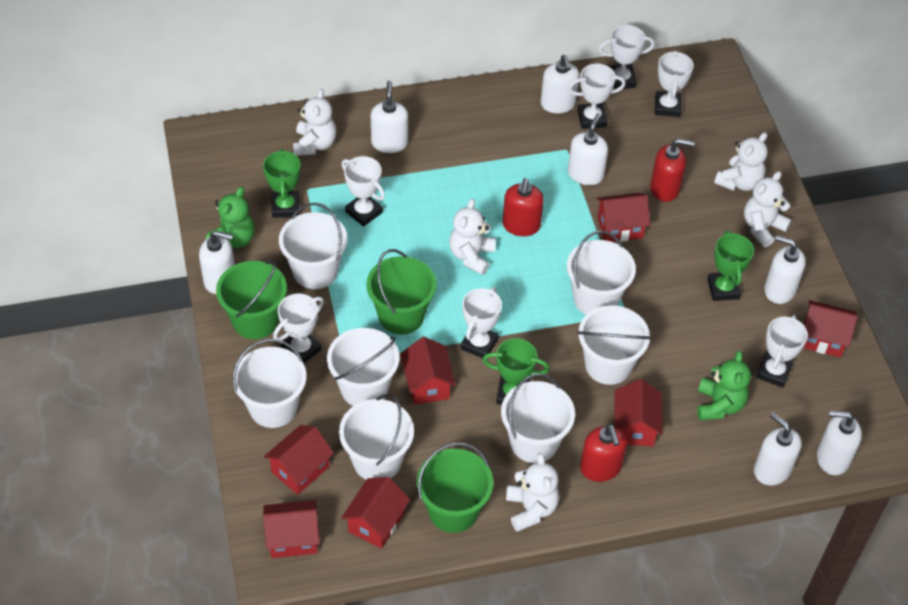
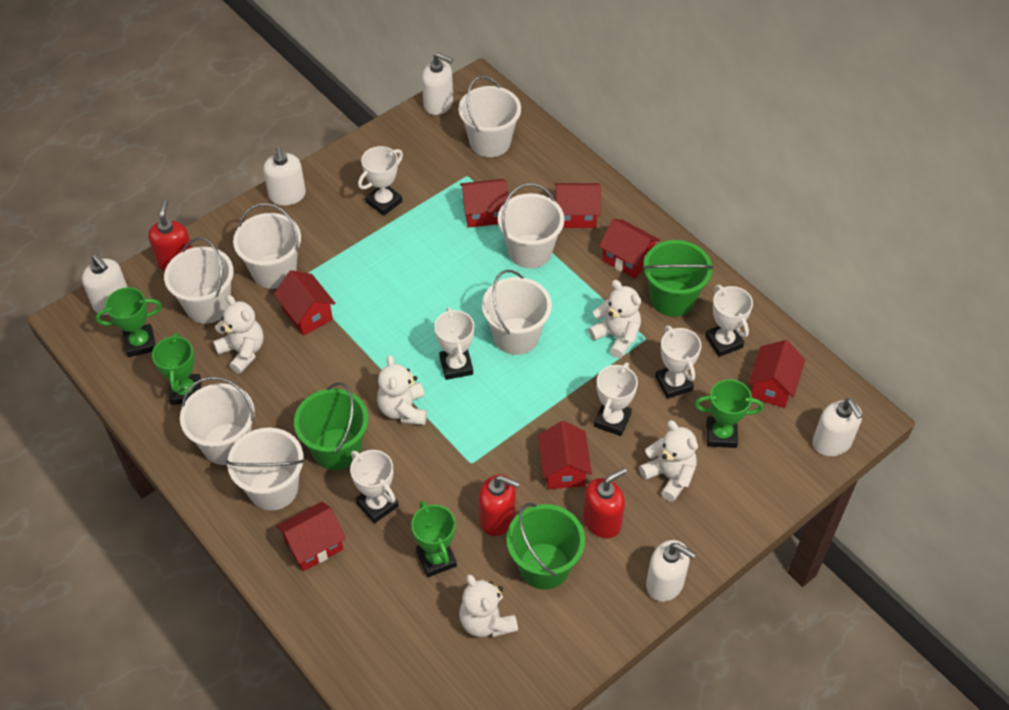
green teddy bear: 2 -> 0
green trophy: 3 -> 4
white soap dispenser: 7 -> 5
white trophy: 7 -> 6

